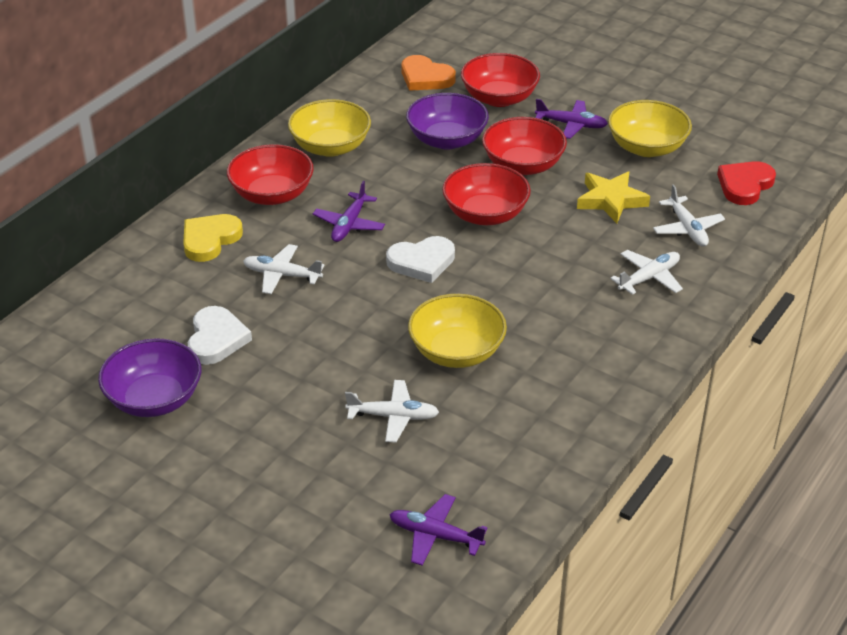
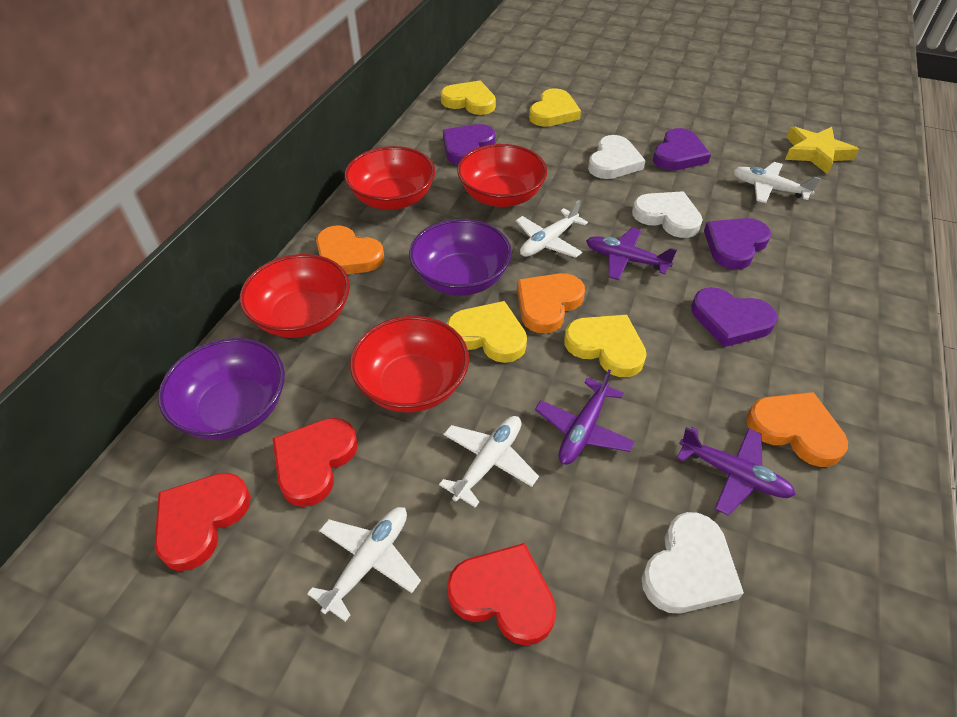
orange heart: 1 -> 3
purple heart: 0 -> 4
red heart: 1 -> 3
white heart: 2 -> 3
yellow bowl: 3 -> 0
yellow heart: 1 -> 4

